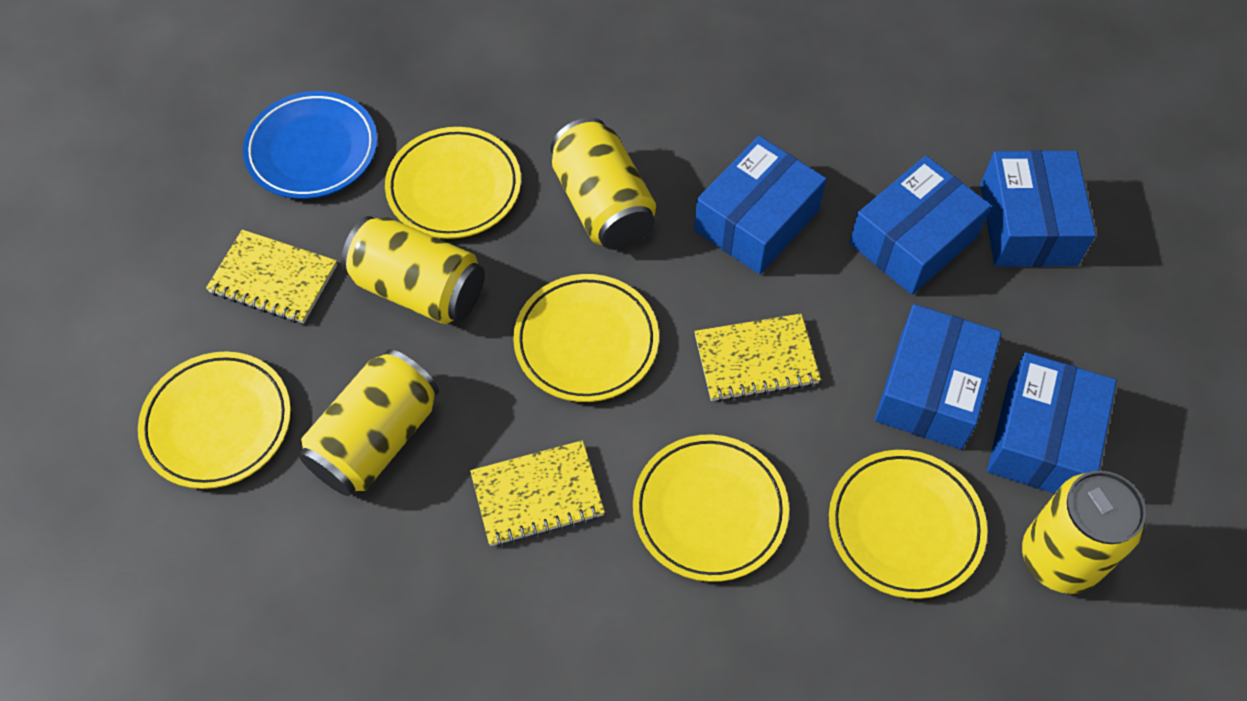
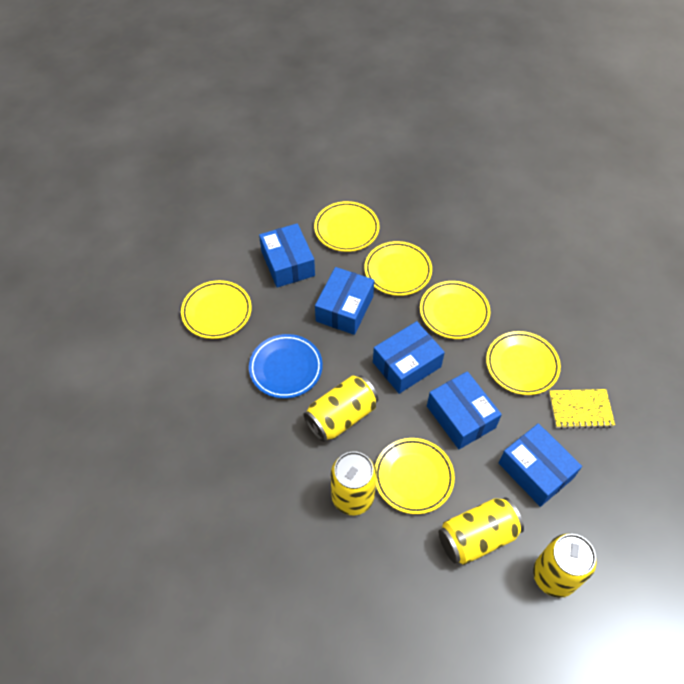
yellow notebook: 3 -> 1
yellow plate: 5 -> 6

